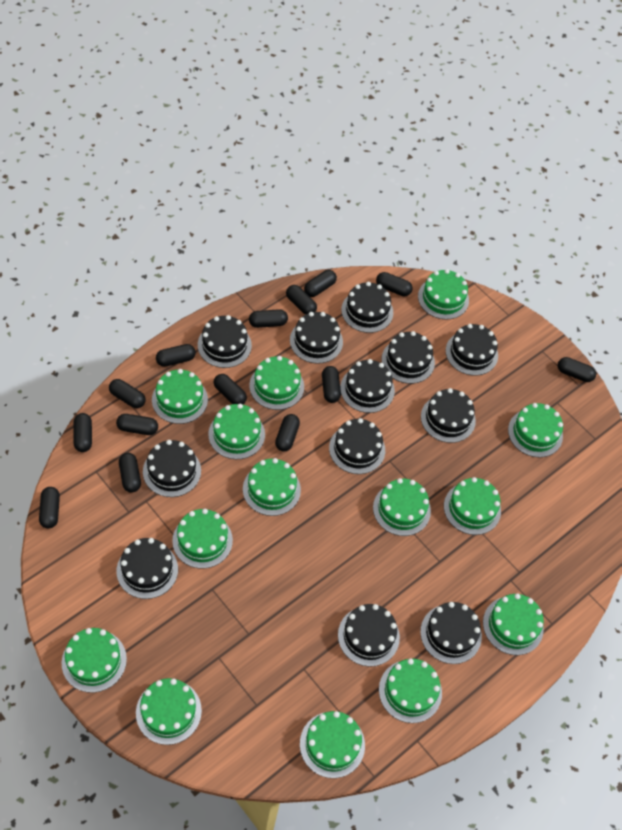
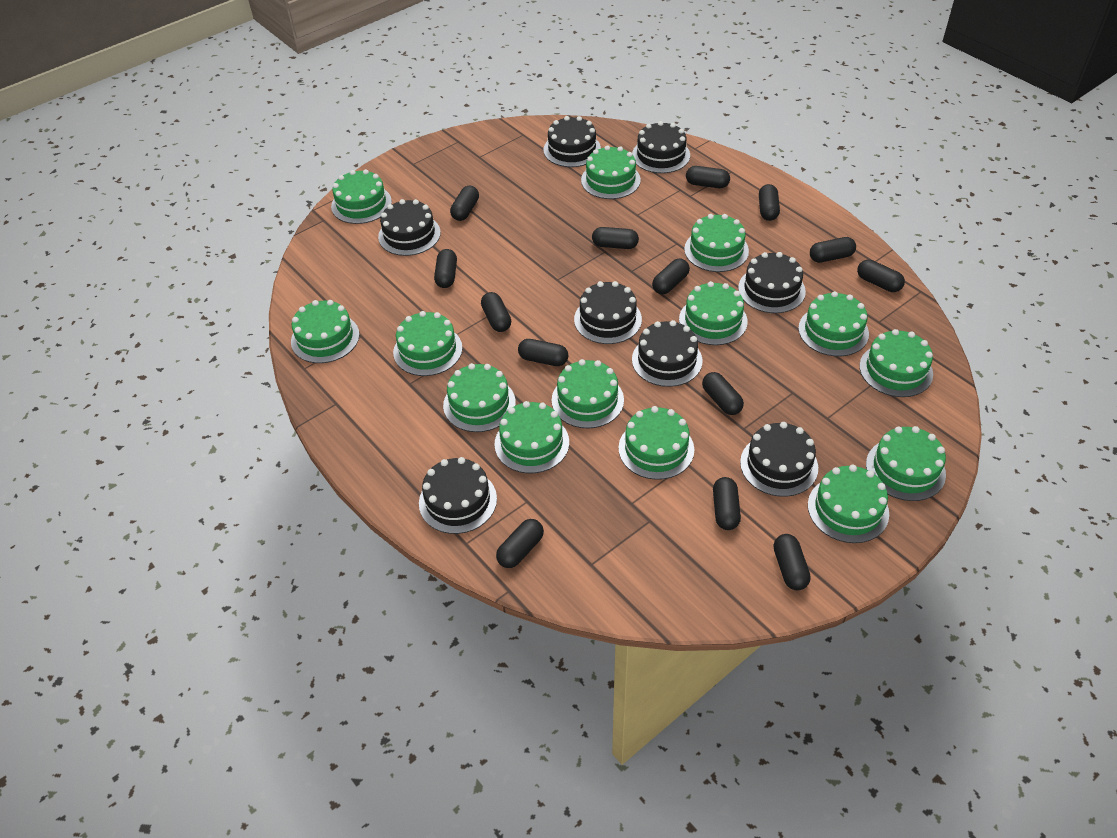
black cake: 12 -> 8

